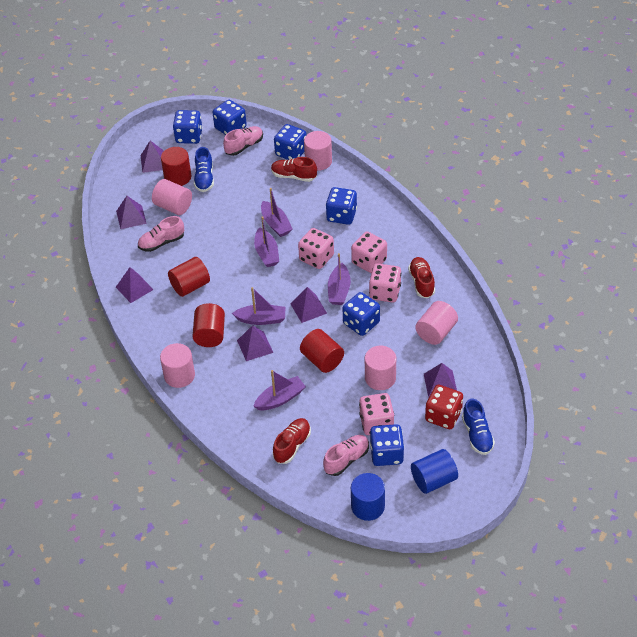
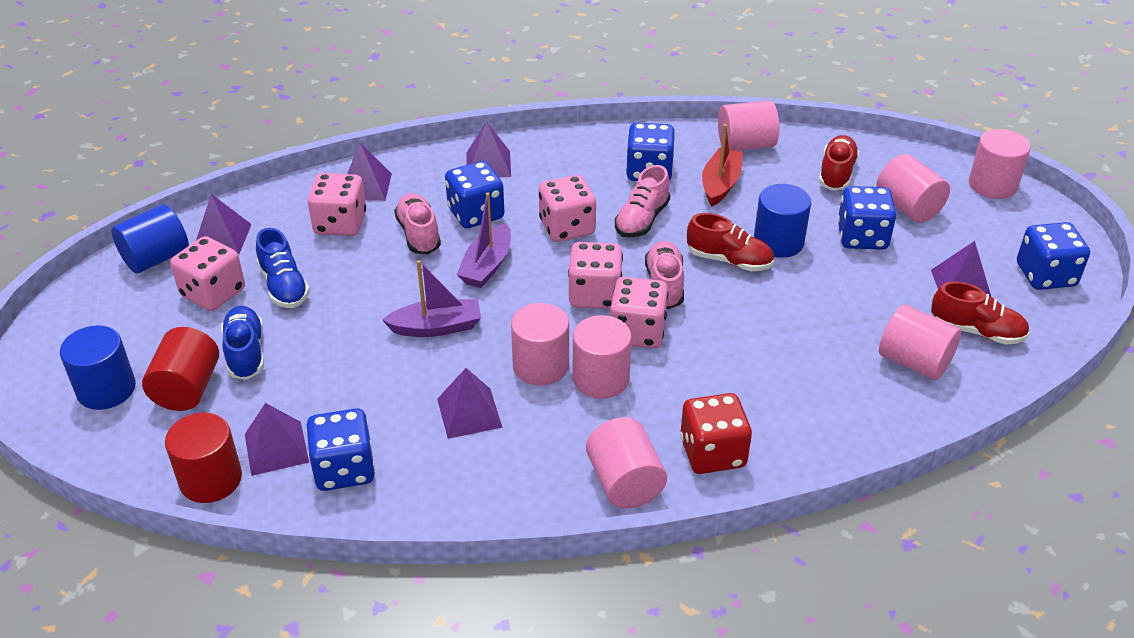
blue cylinder: 2 -> 3
blue dice: 6 -> 5
pink cylinder: 5 -> 7
pink dice: 4 -> 5
purple boat: 5 -> 2
red boat: 0 -> 1
red cylinder: 4 -> 2

